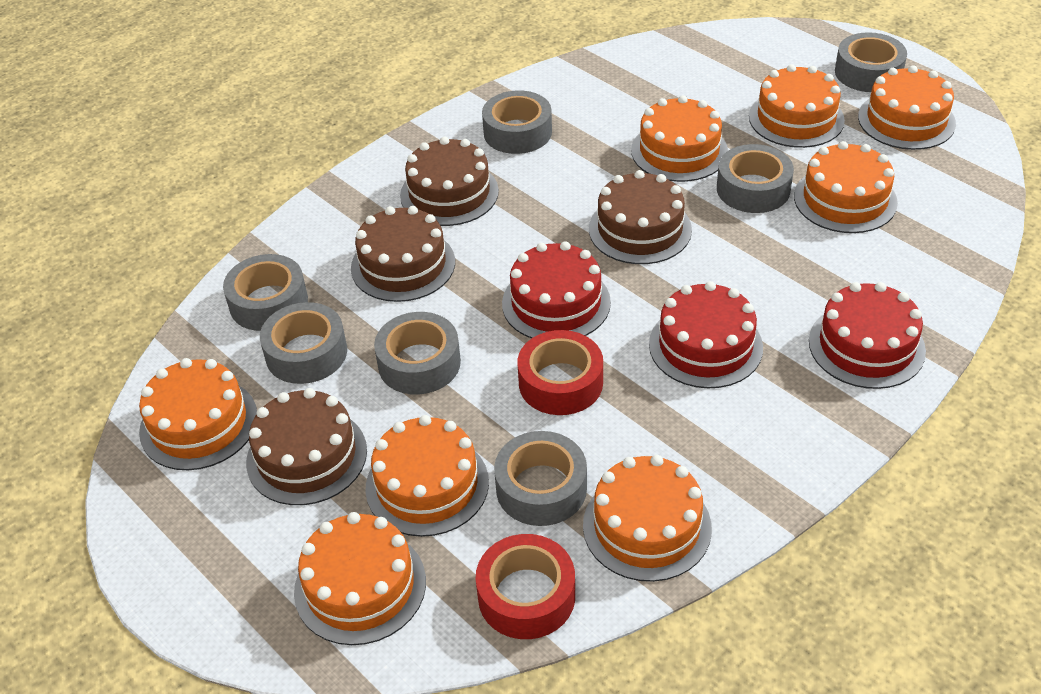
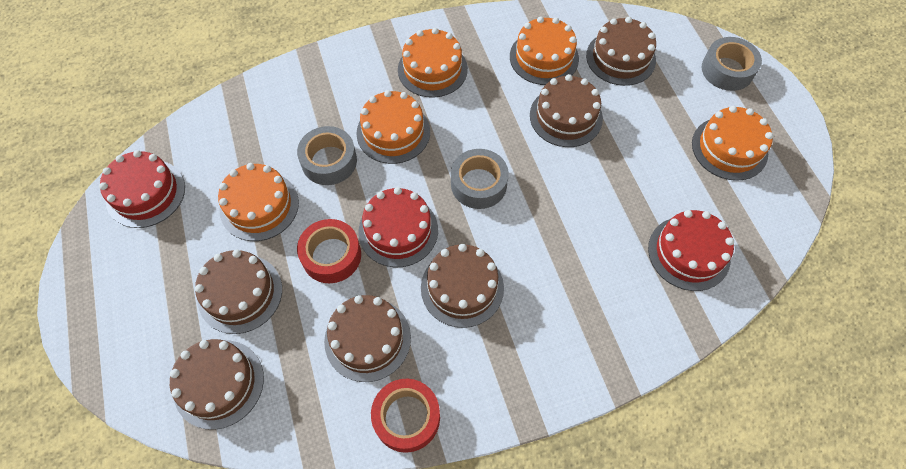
brown cake: 4 -> 6
grey tape: 7 -> 3
orange cake: 8 -> 5

